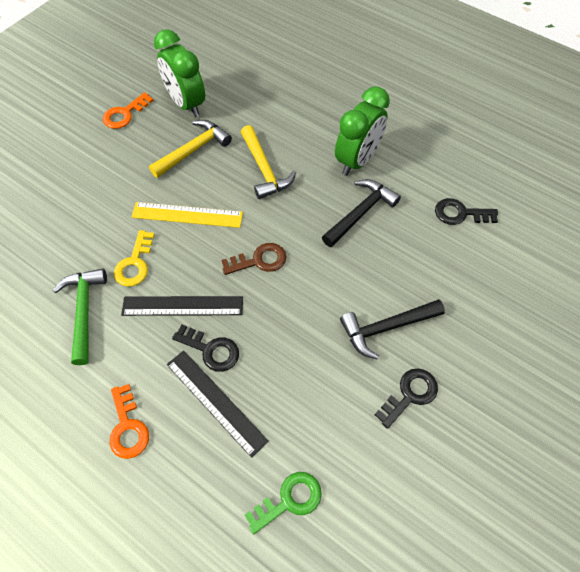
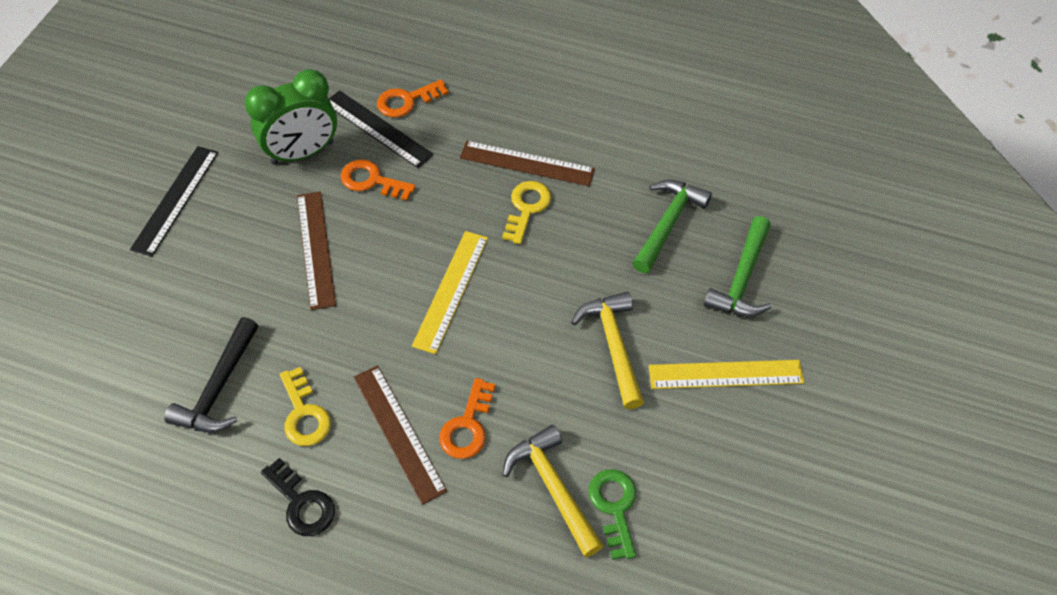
black hammer: 2 -> 1
black key: 3 -> 1
brown key: 1 -> 0
brown ruler: 0 -> 3
green clock: 2 -> 1
green hammer: 1 -> 2
orange key: 2 -> 3
yellow key: 1 -> 2
yellow ruler: 1 -> 2

